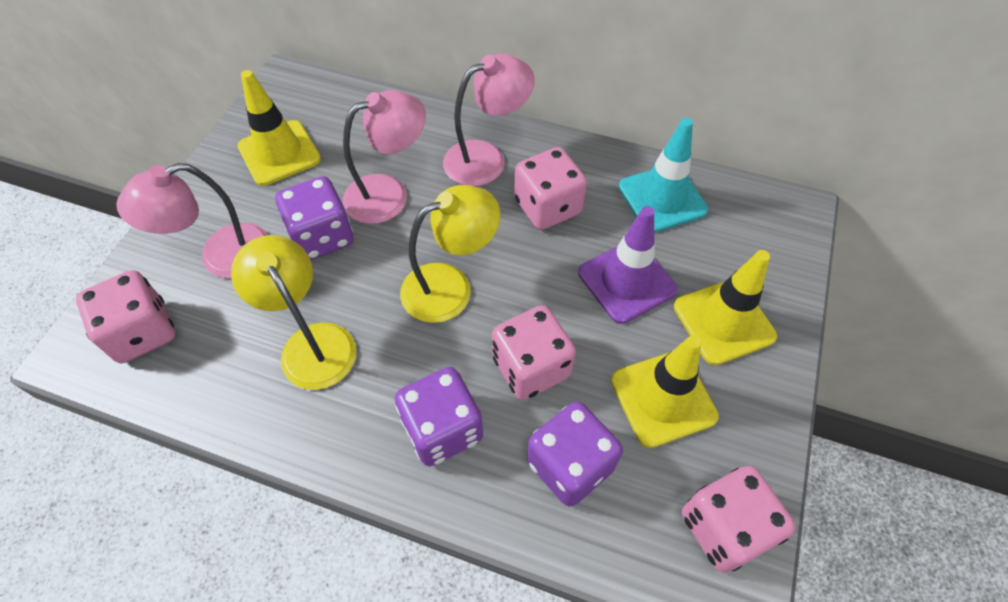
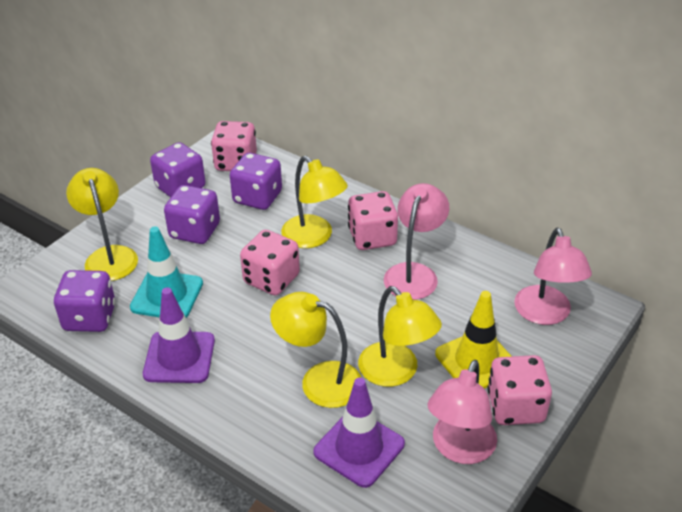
purple dice: 3 -> 4
purple traffic cone: 1 -> 2
yellow lamp: 2 -> 4
yellow traffic cone: 3 -> 1

